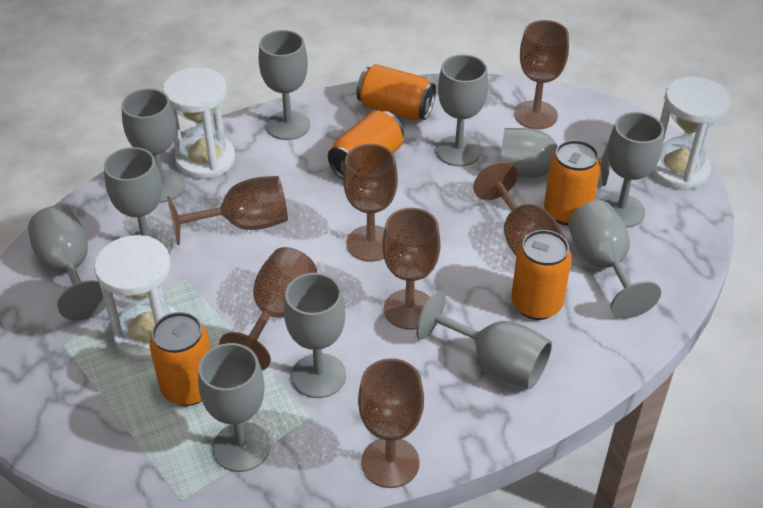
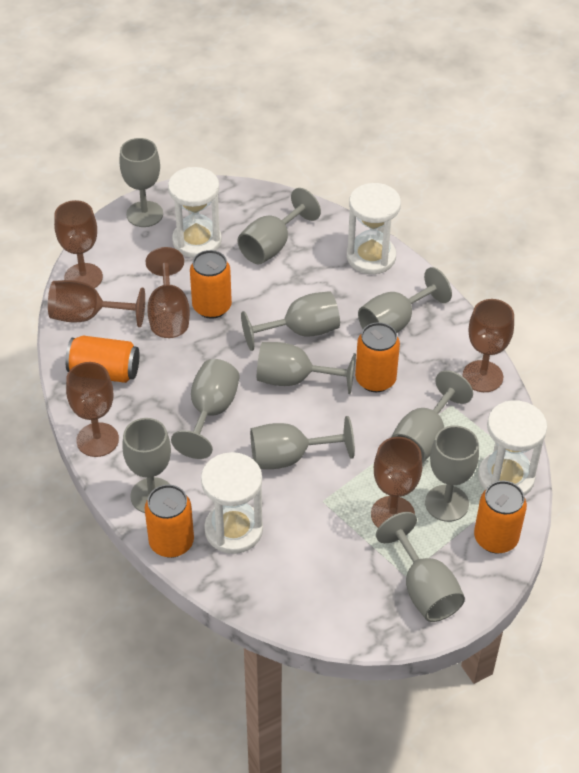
brown goblet: 7 -> 6
white hourglass: 3 -> 4

